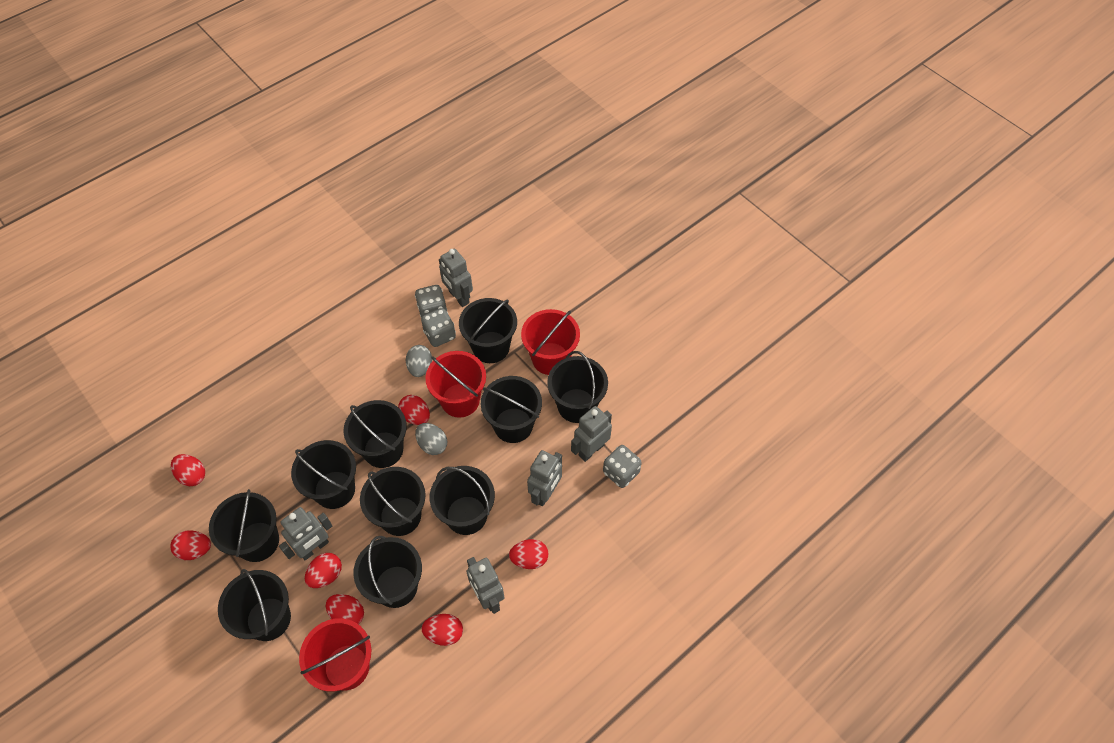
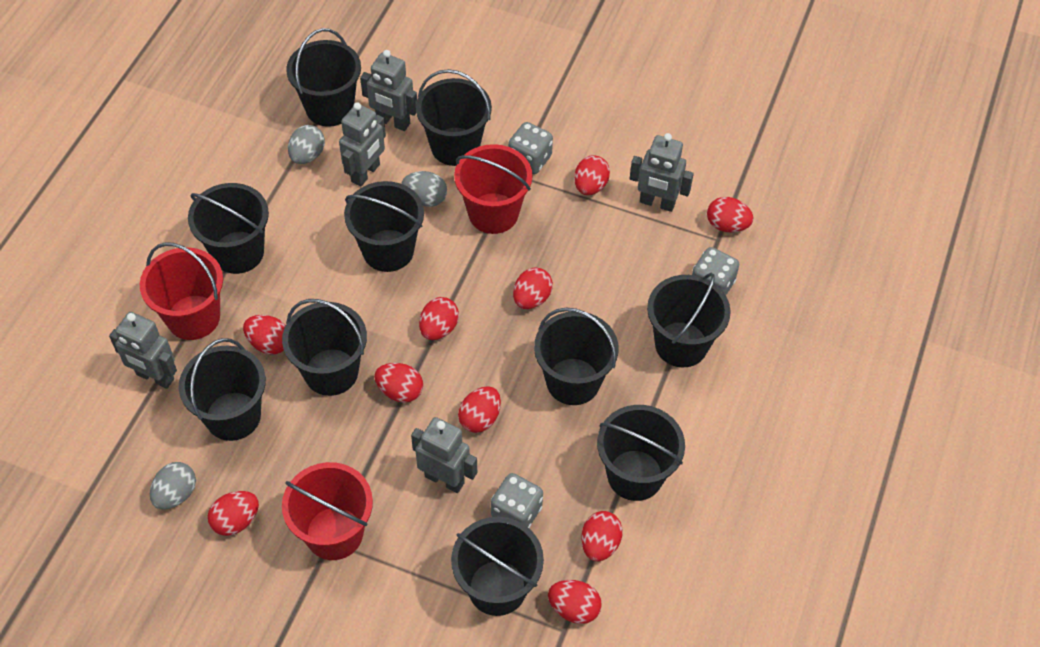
grey egg: 2 -> 3
red egg: 7 -> 10

